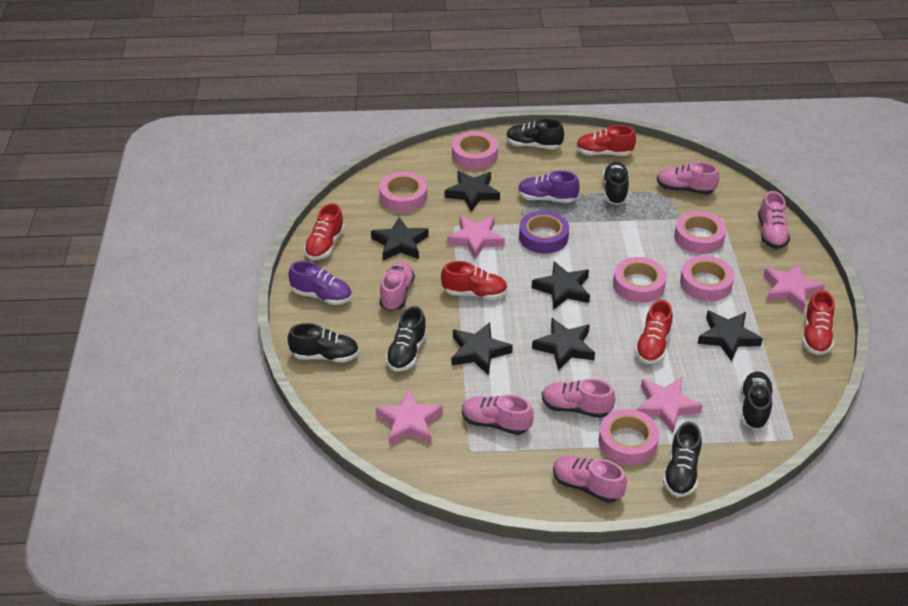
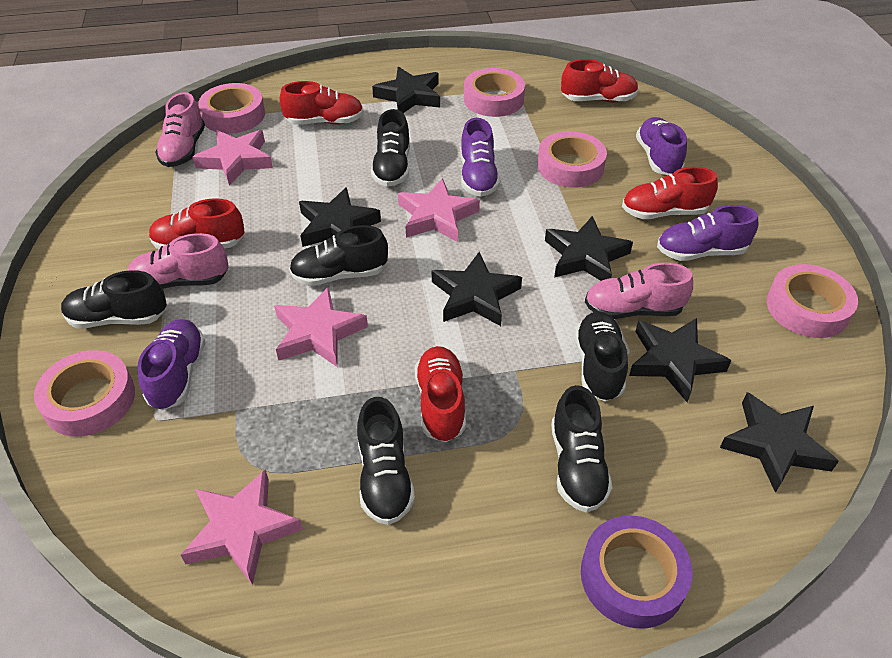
pink shoe: 6 -> 3
pink tape: 6 -> 5
purple shoe: 2 -> 4

